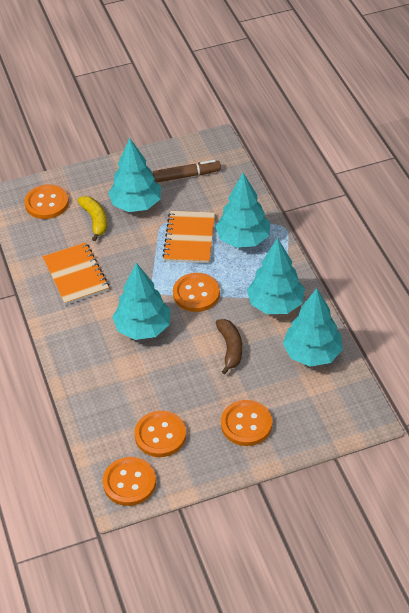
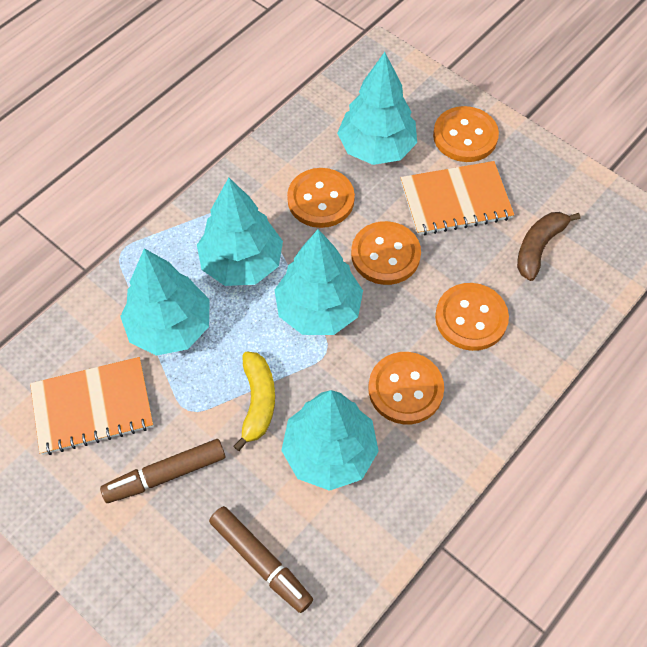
brown marker: 1 -> 2

